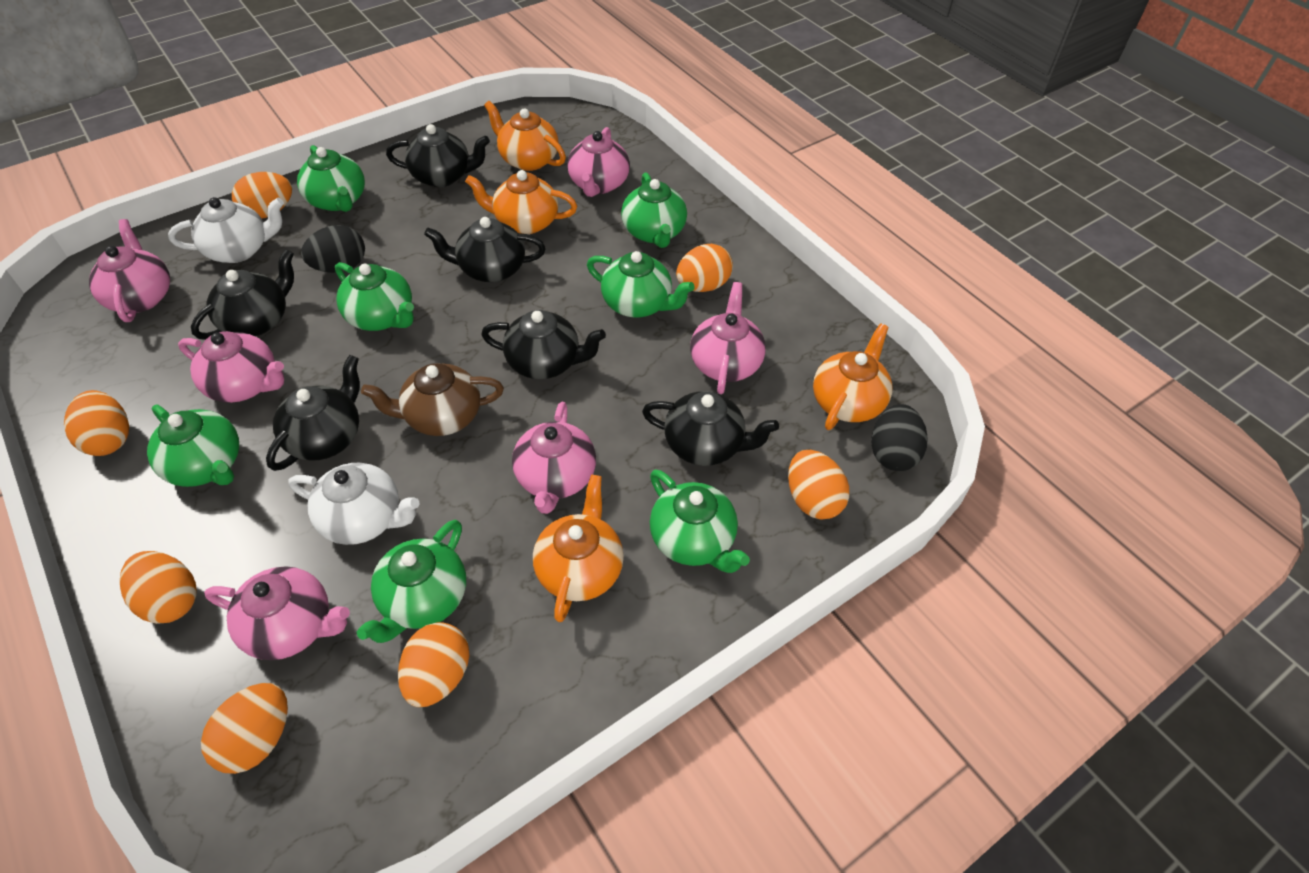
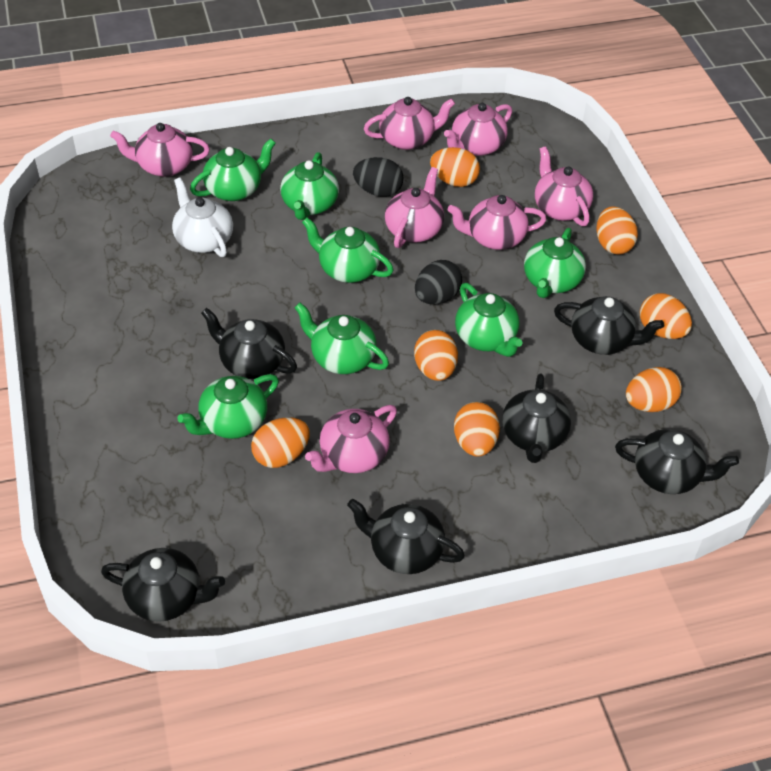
brown teapot: 1 -> 0
orange teapot: 4 -> 0
pink teapot: 6 -> 7
white teapot: 2 -> 1

